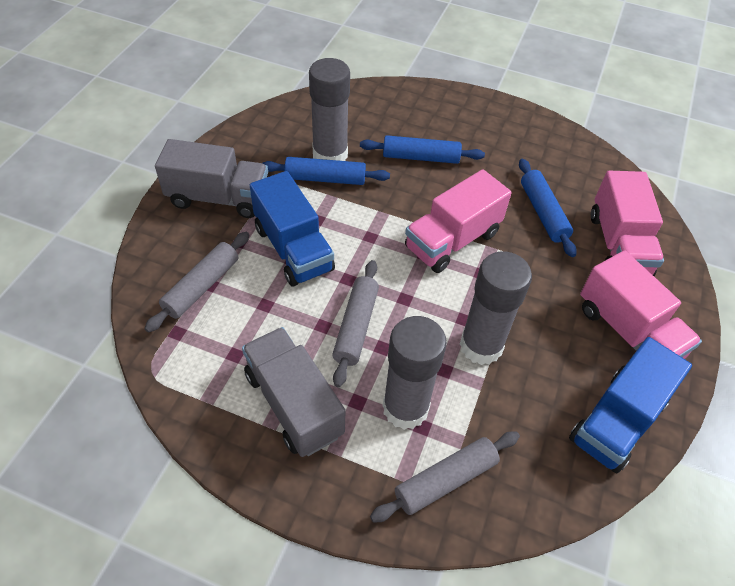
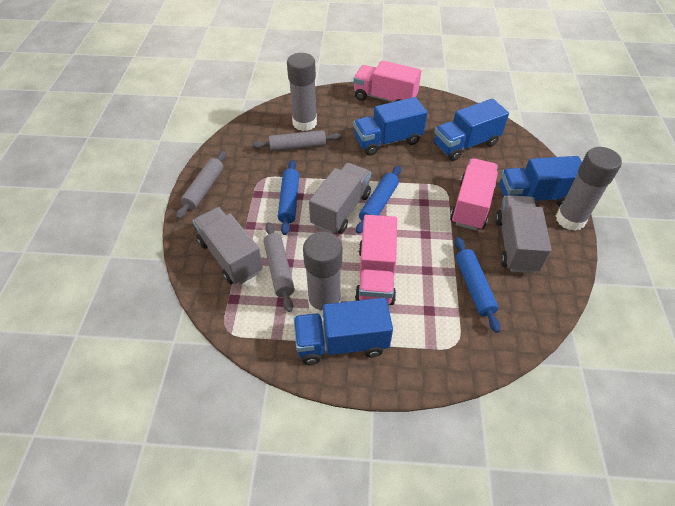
blue truck: 2 -> 4
grey truck: 2 -> 3

